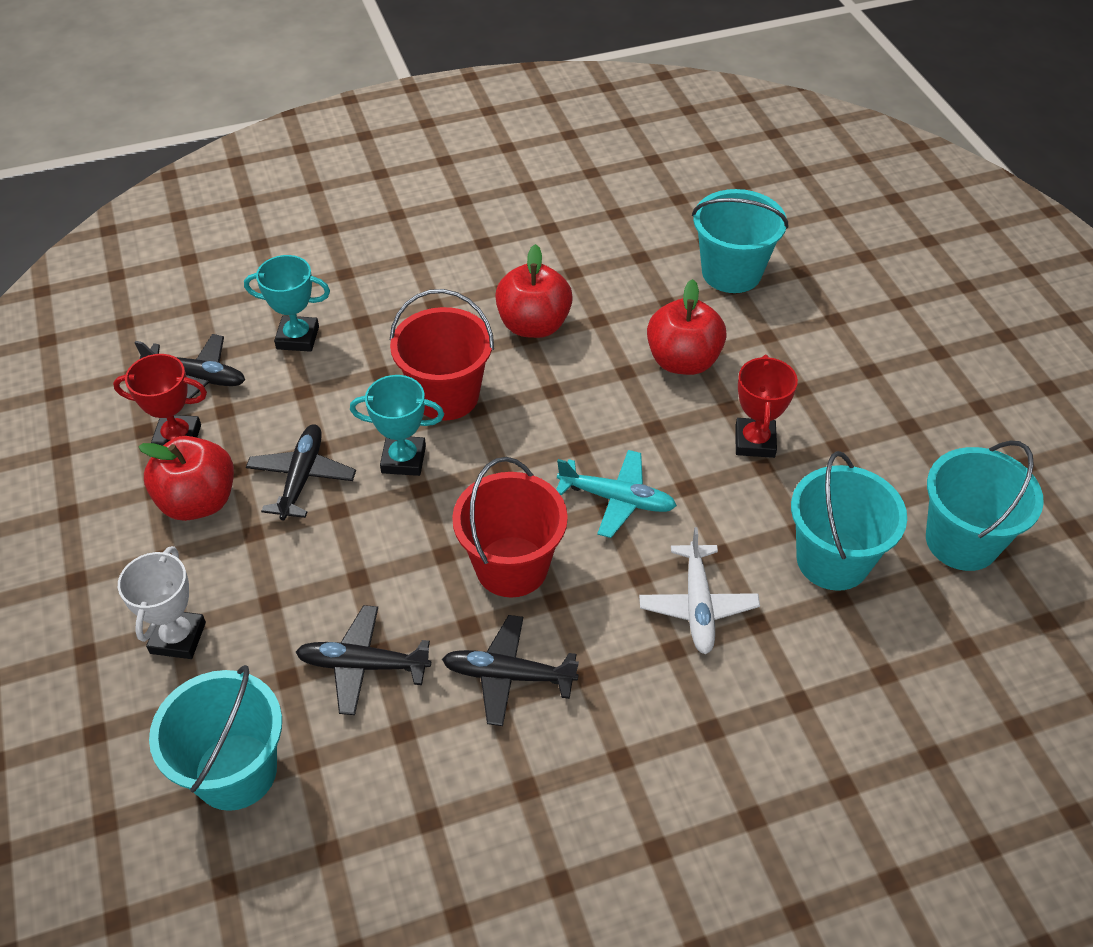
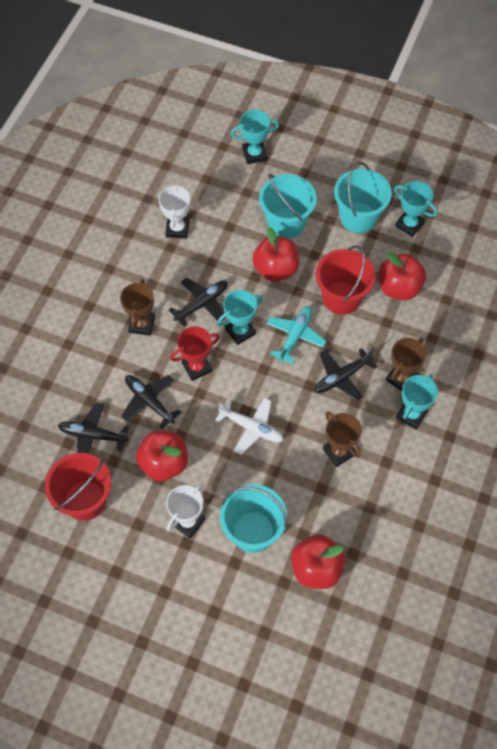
brown trophy: 0 -> 3
red apple: 3 -> 4
red trophy: 2 -> 1
turquoise bucket: 4 -> 3
turquoise trophy: 2 -> 4
white trophy: 1 -> 2

